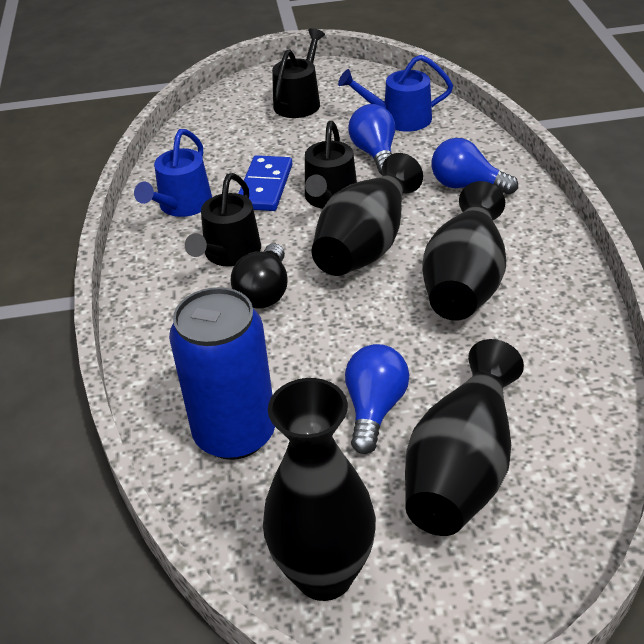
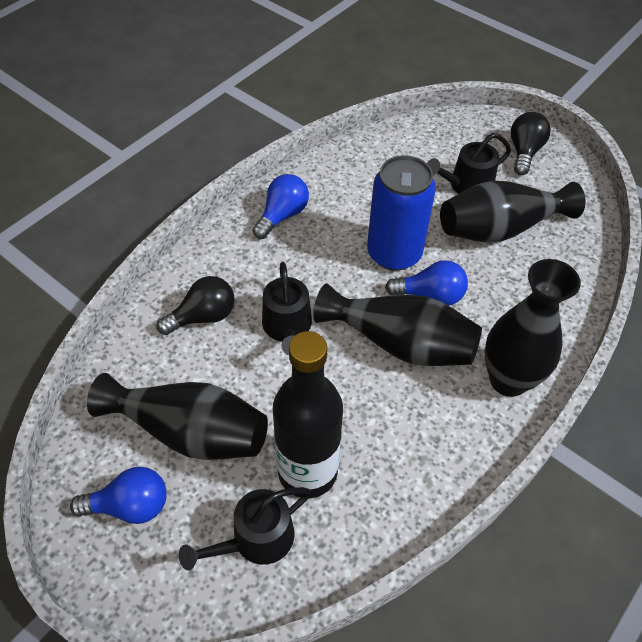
black bottle: 0 -> 1
black light bulb: 1 -> 2
blue domino: 1 -> 0
blue watering can: 2 -> 0

